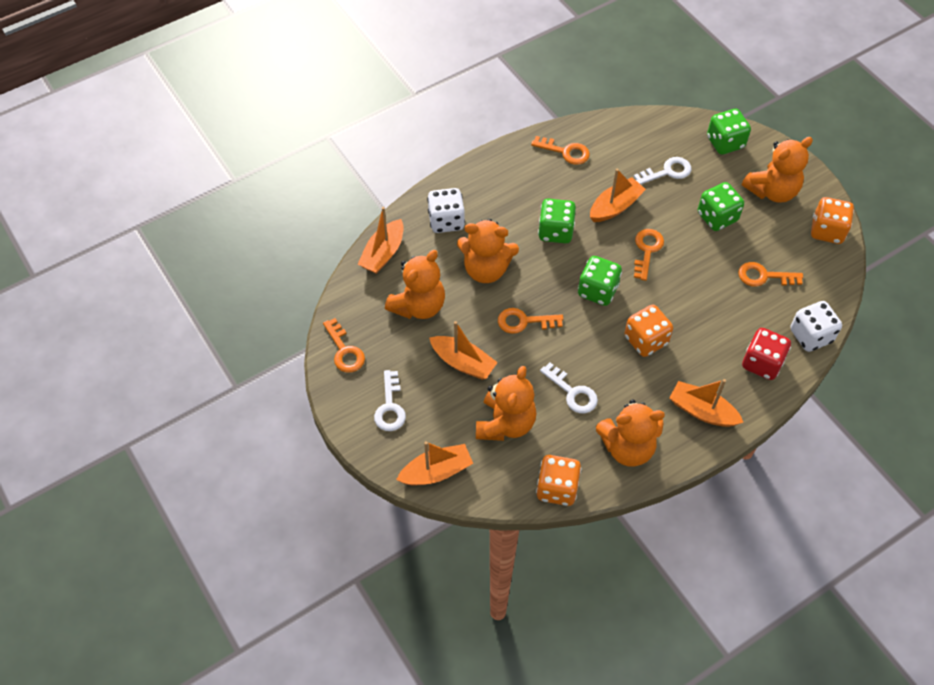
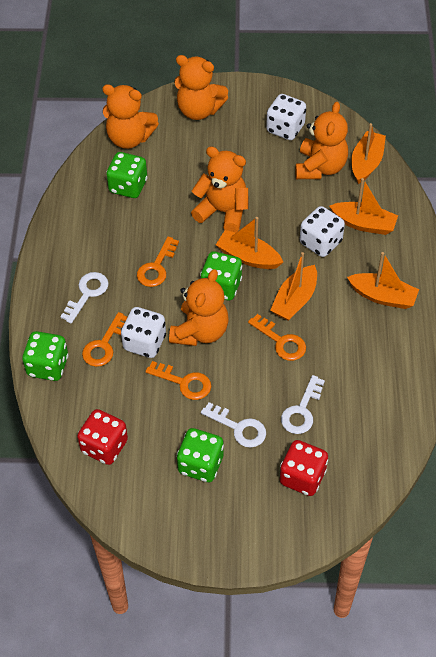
orange dice: 3 -> 0
orange key: 5 -> 4
red dice: 1 -> 2
white dice: 2 -> 3

